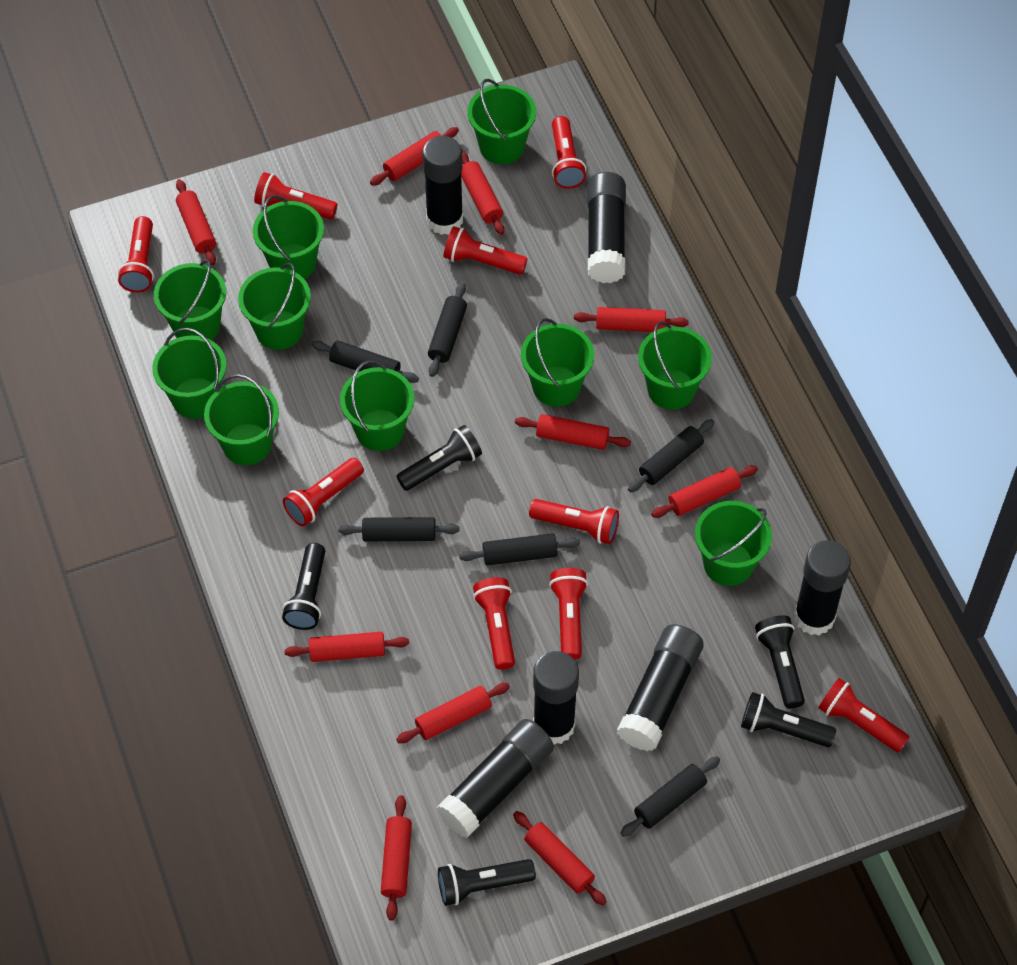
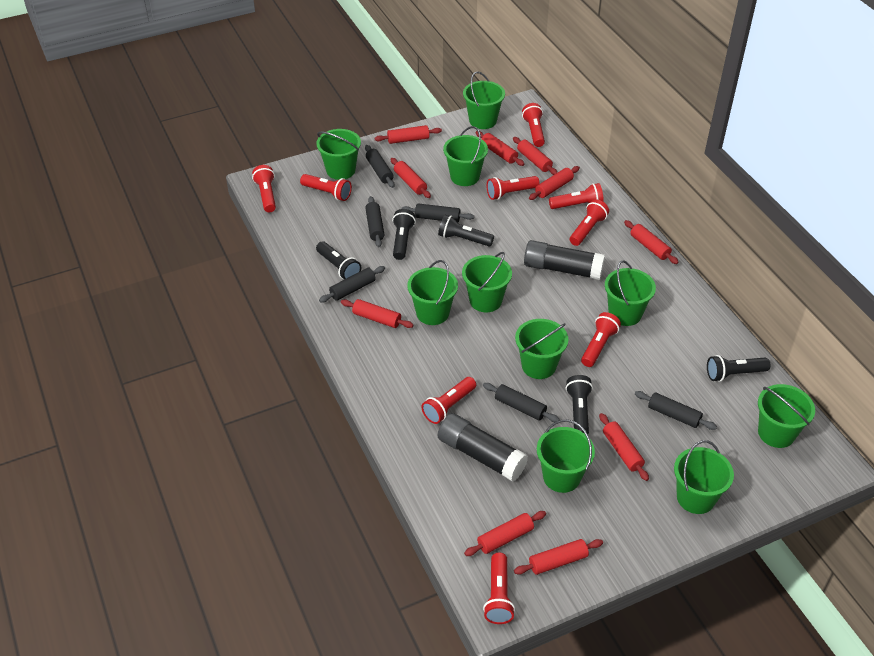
black glue stick: 6 -> 2

